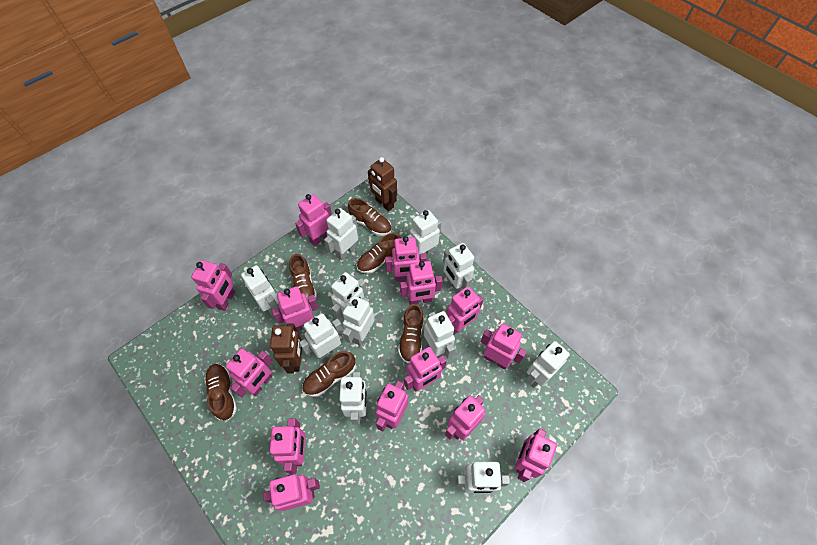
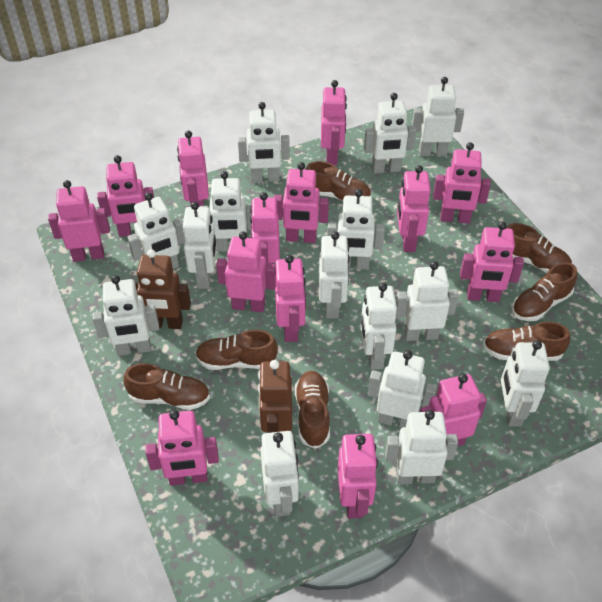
brown shoe: 6 -> 7
white robot: 11 -> 15

